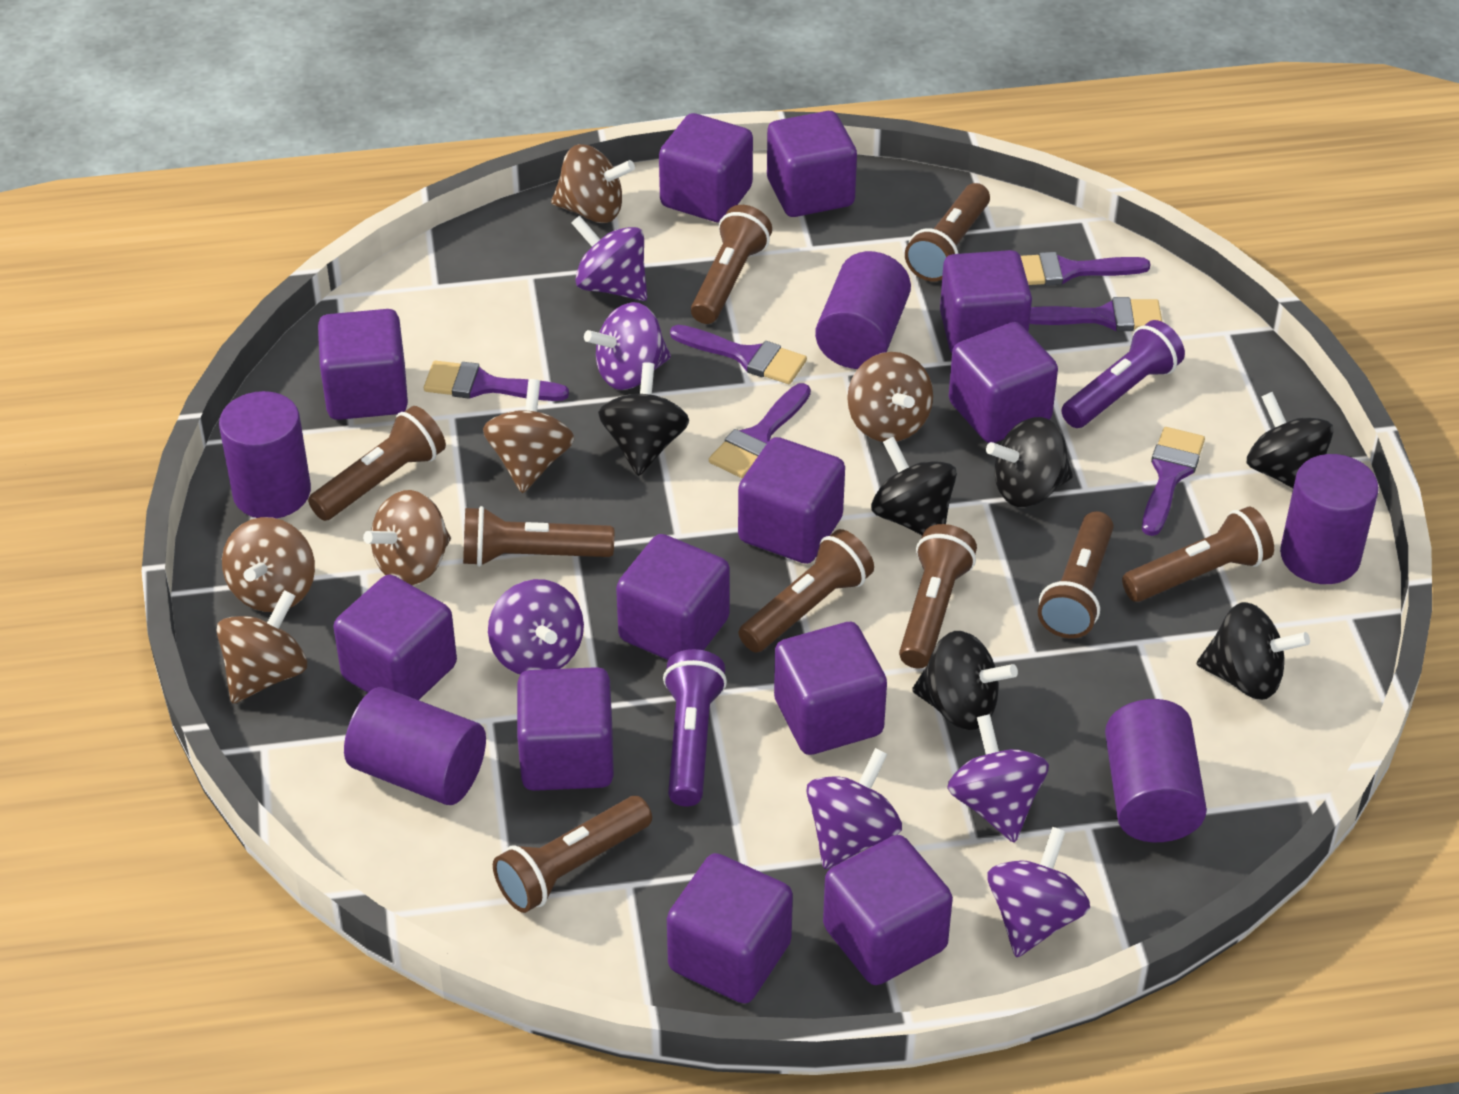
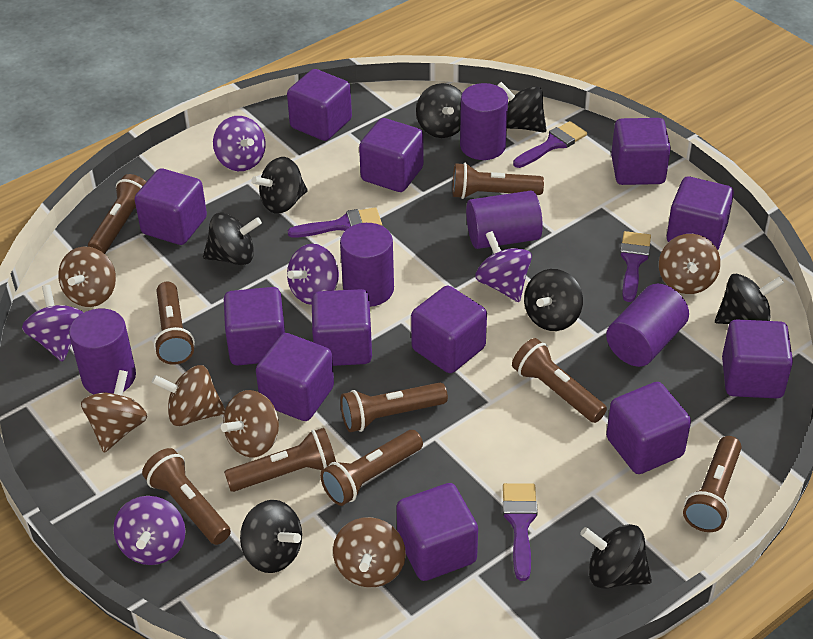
black spinning top: 6 -> 8
purple brush: 6 -> 4
purple flashlight: 2 -> 0
purple spinning top: 6 -> 5

